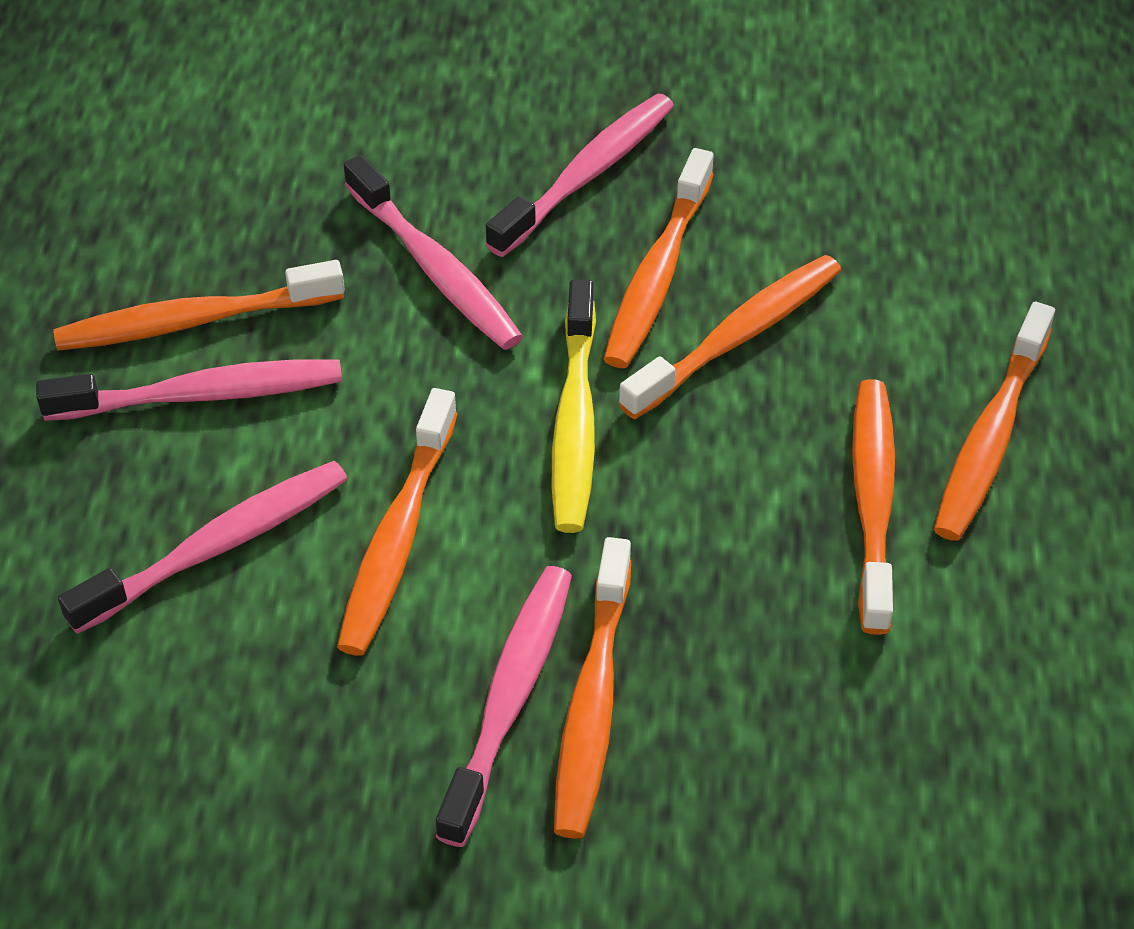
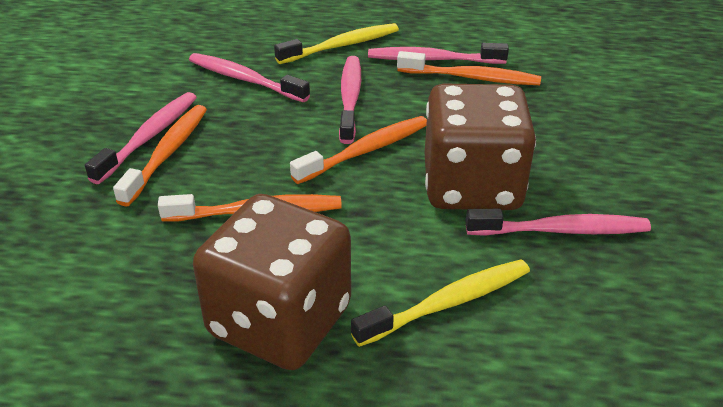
brown dice: 0 -> 2
orange toothbrush: 7 -> 4
yellow toothbrush: 1 -> 2

